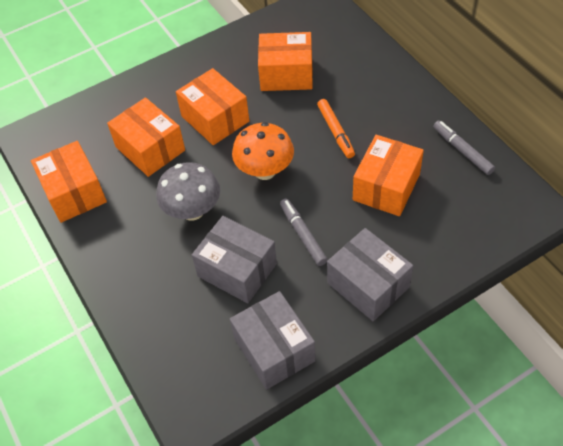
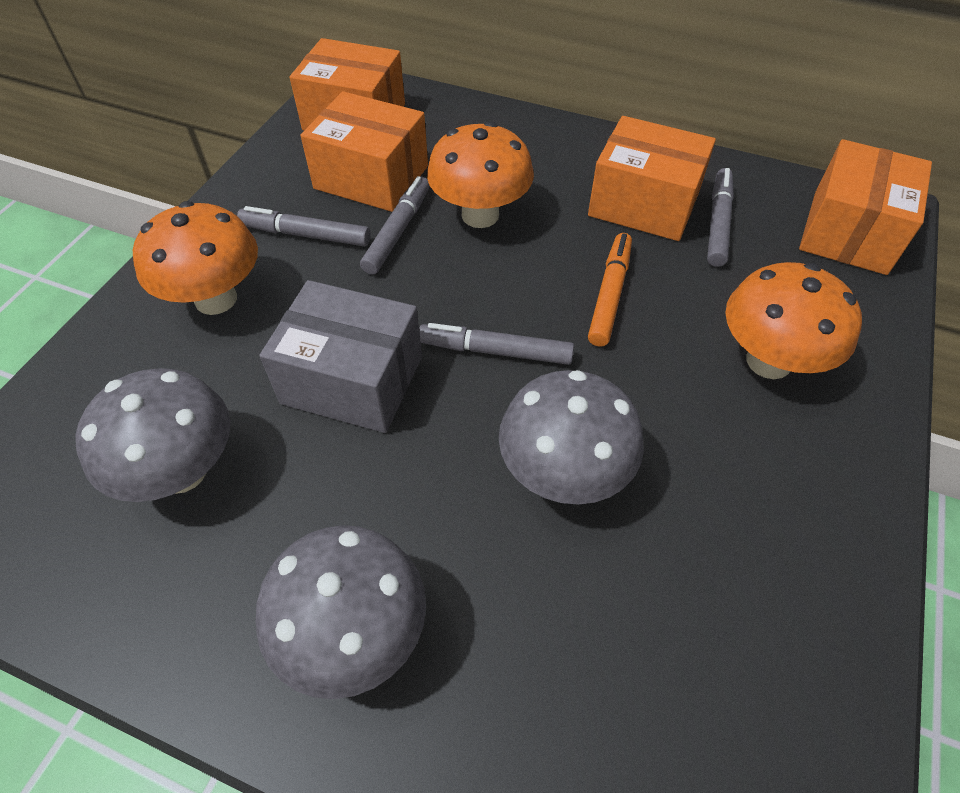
grey box: 3 -> 1
grey marker: 2 -> 4
grey mushroom: 1 -> 3
orange box: 5 -> 4
orange mushroom: 1 -> 3

